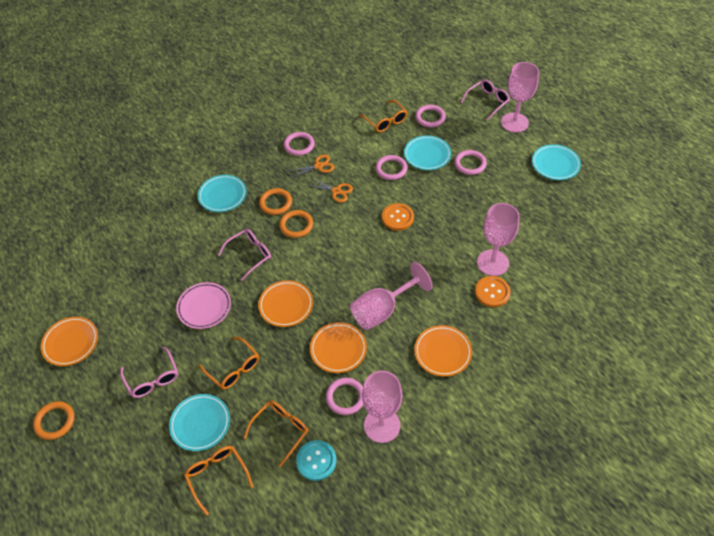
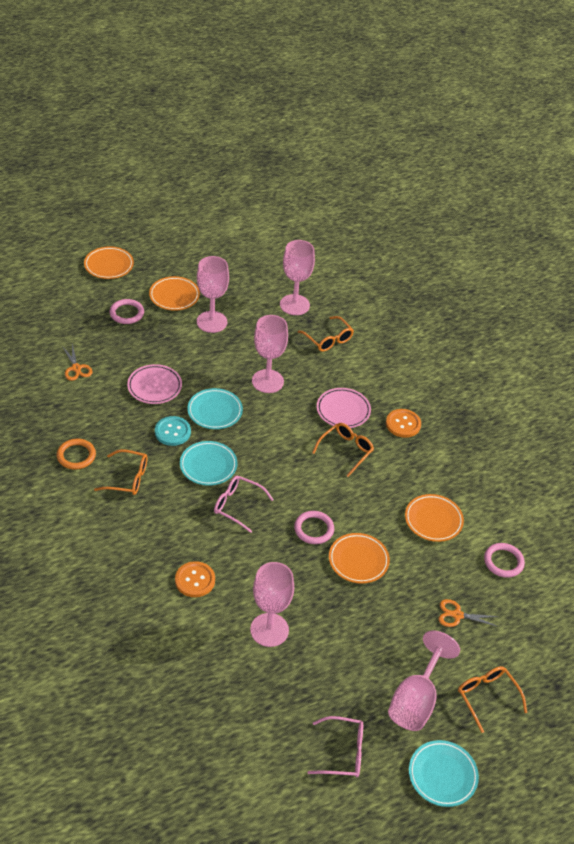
orange ring: 3 -> 1
pink glasses: 3 -> 2
pink goblet: 4 -> 5
pink plate: 1 -> 2
pink ring: 5 -> 3
turquoise plate: 4 -> 3

